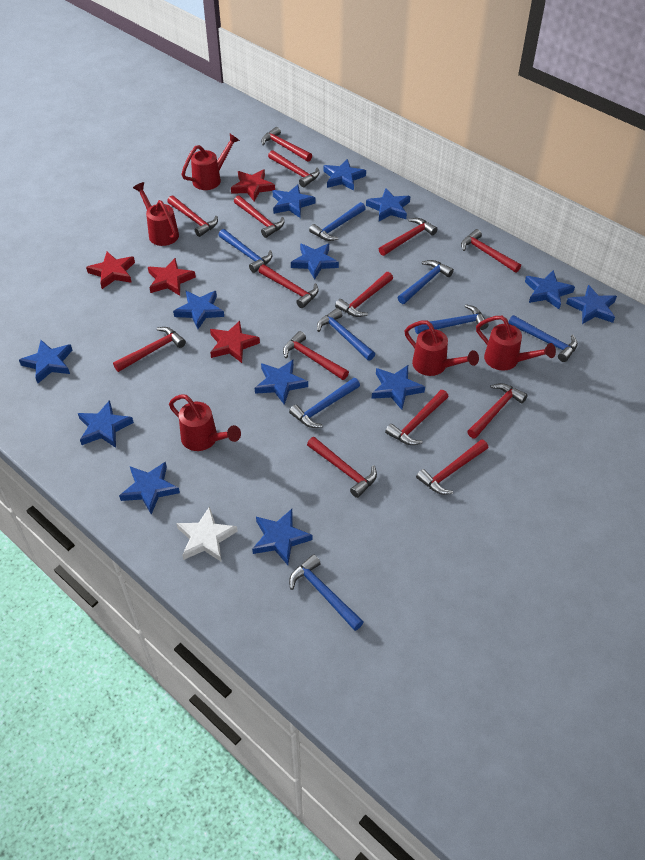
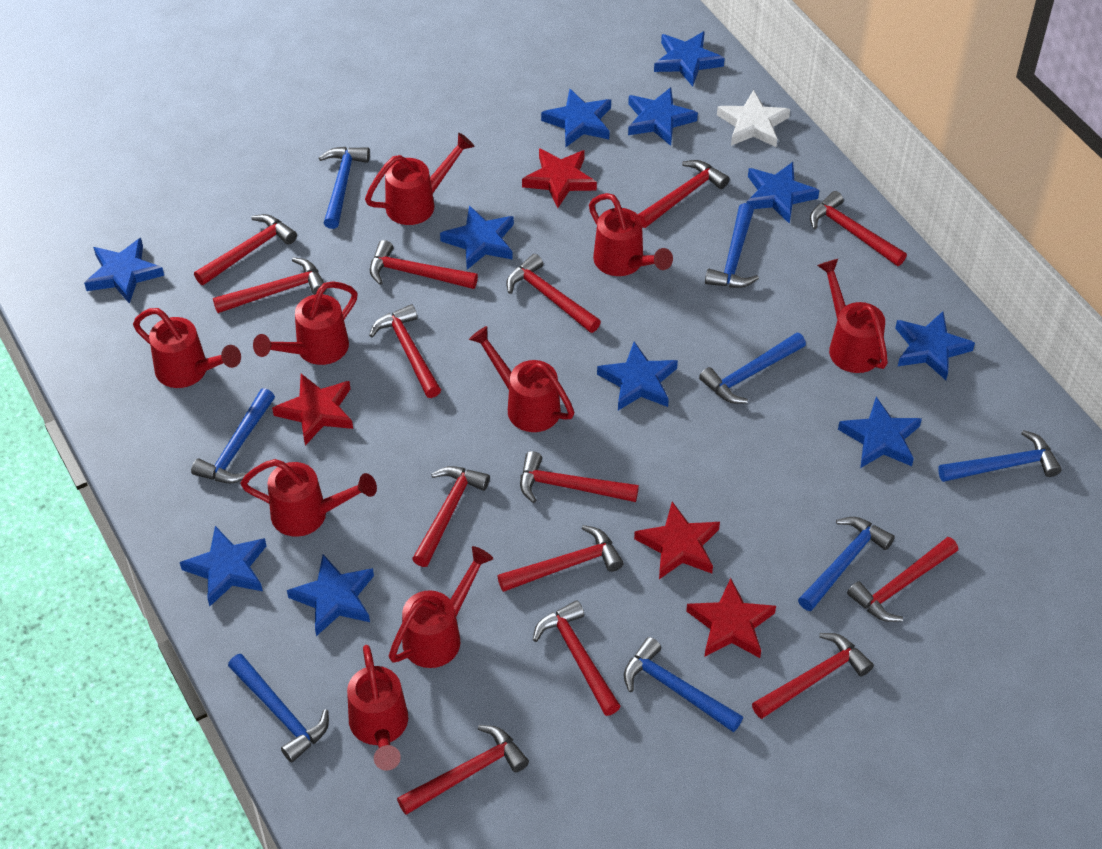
blue star: 13 -> 11
red watering can: 5 -> 9

